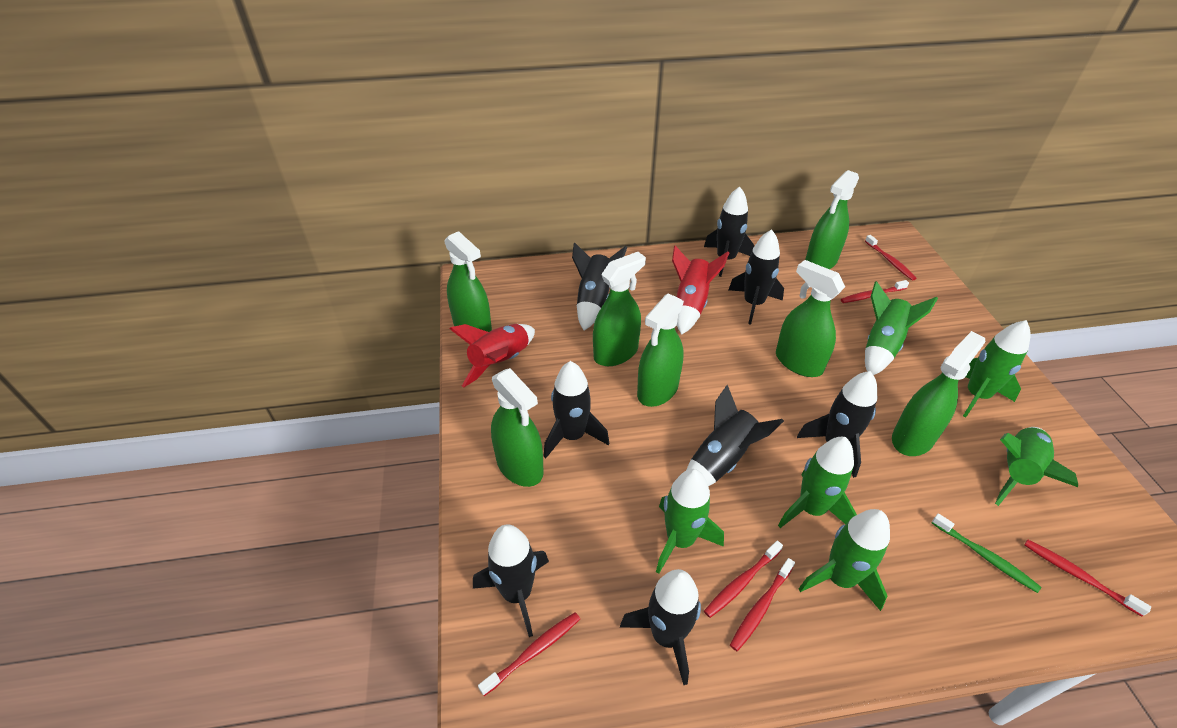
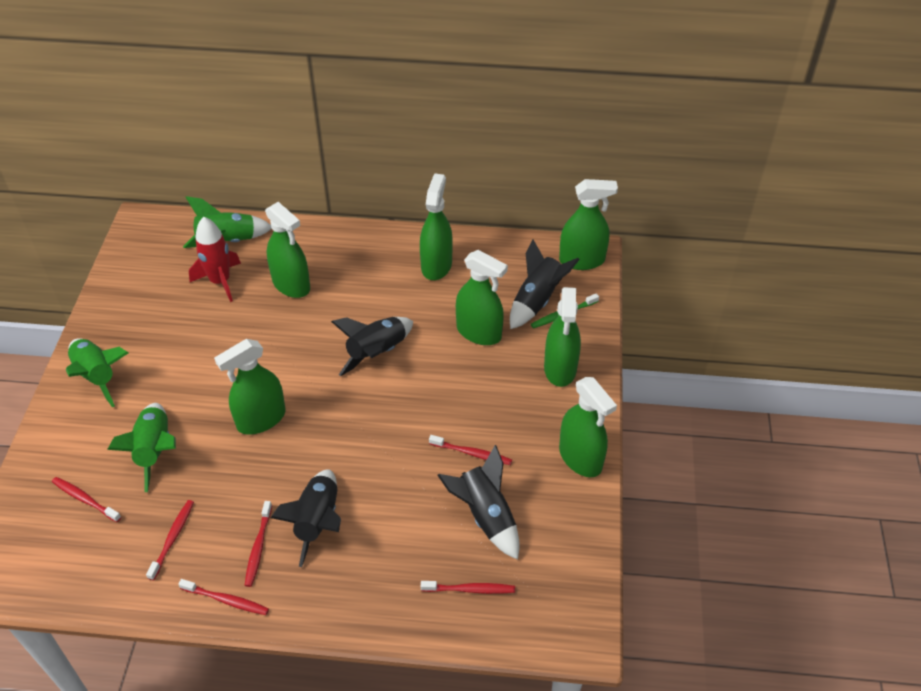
black rocket: 8 -> 4
green rocket: 6 -> 3
red rocket: 2 -> 1

